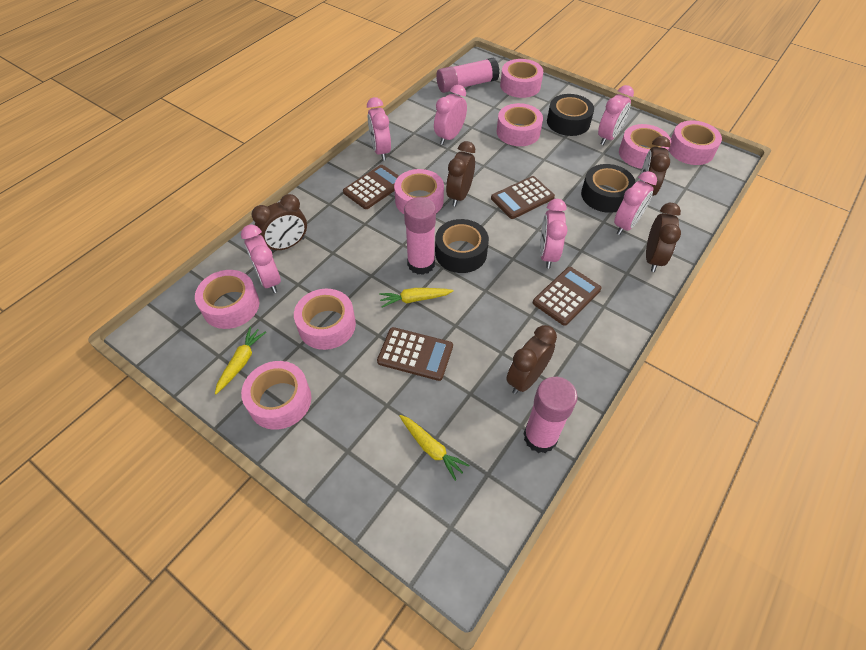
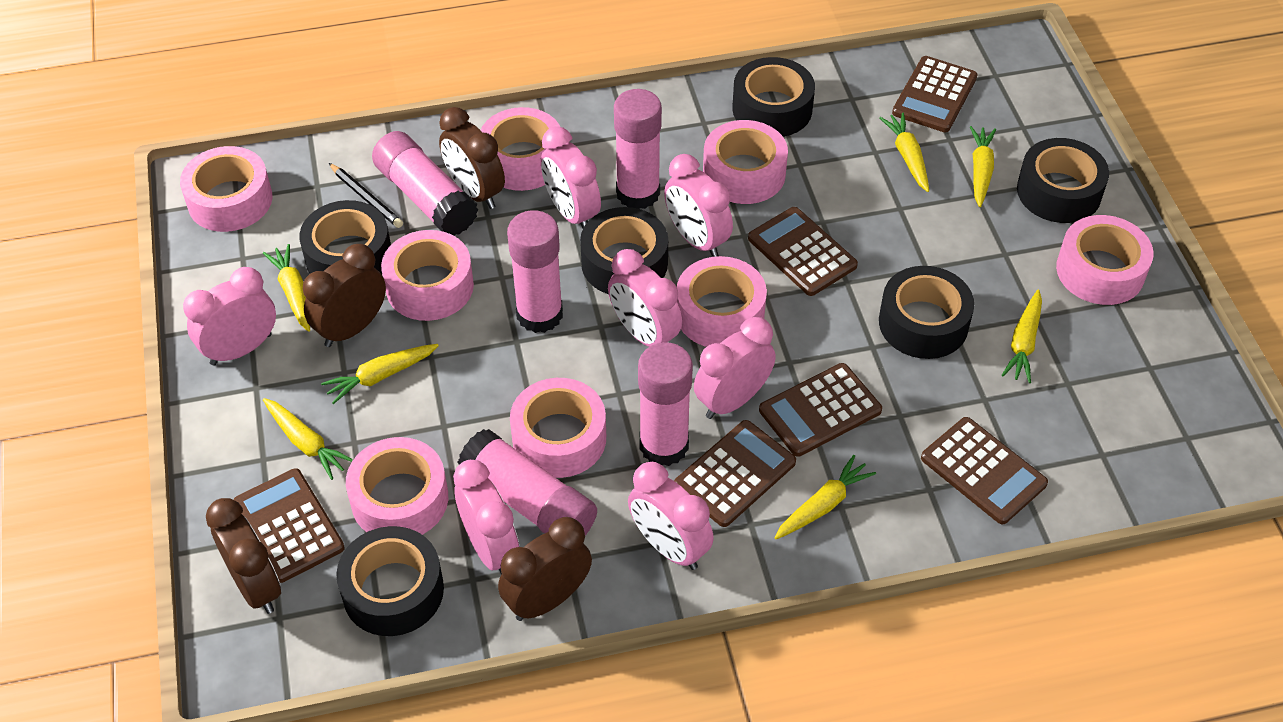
black pencil: 0 -> 1
black tape: 3 -> 6
brown calculator: 4 -> 6
brown clock: 5 -> 4
pink clock: 6 -> 7
pink glue stick: 3 -> 5
yellow carrot: 3 -> 7

